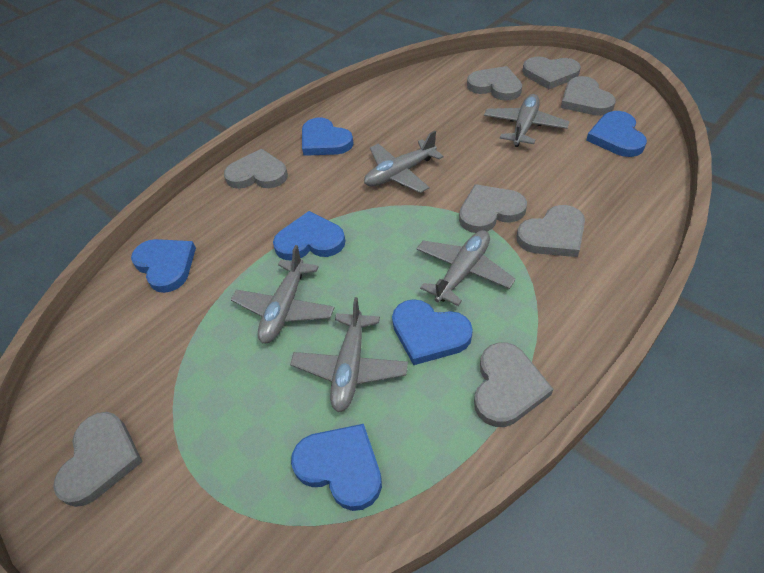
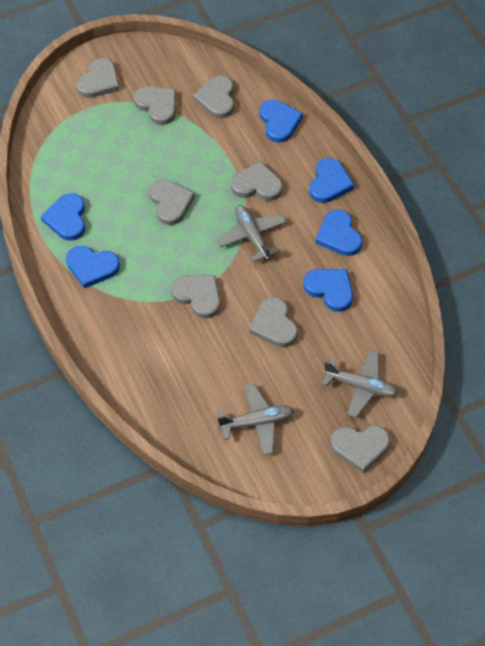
grey plane: 5 -> 3

